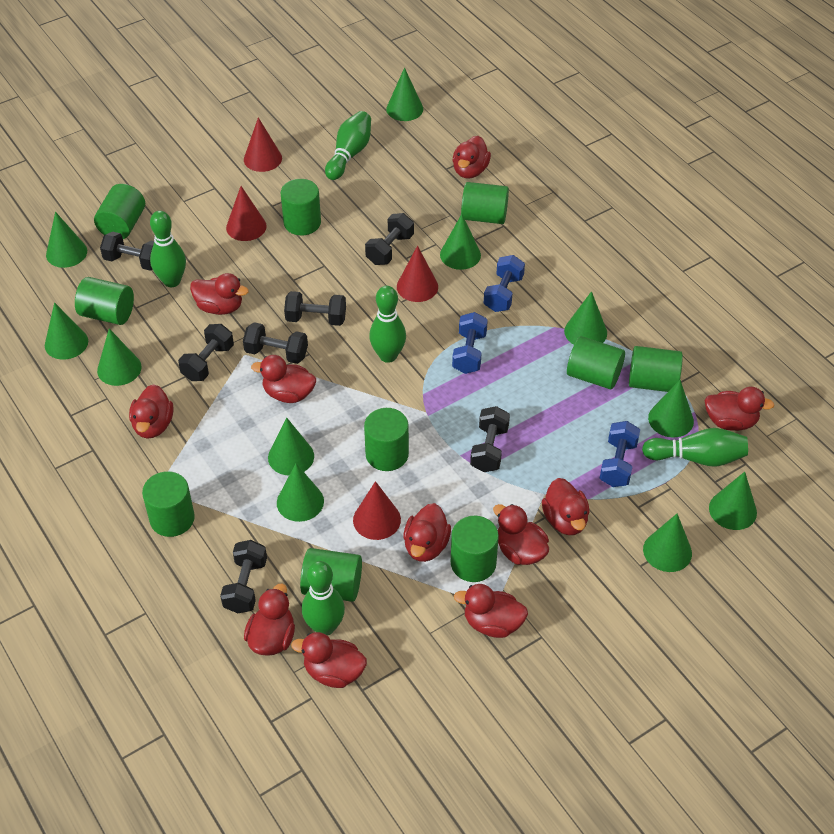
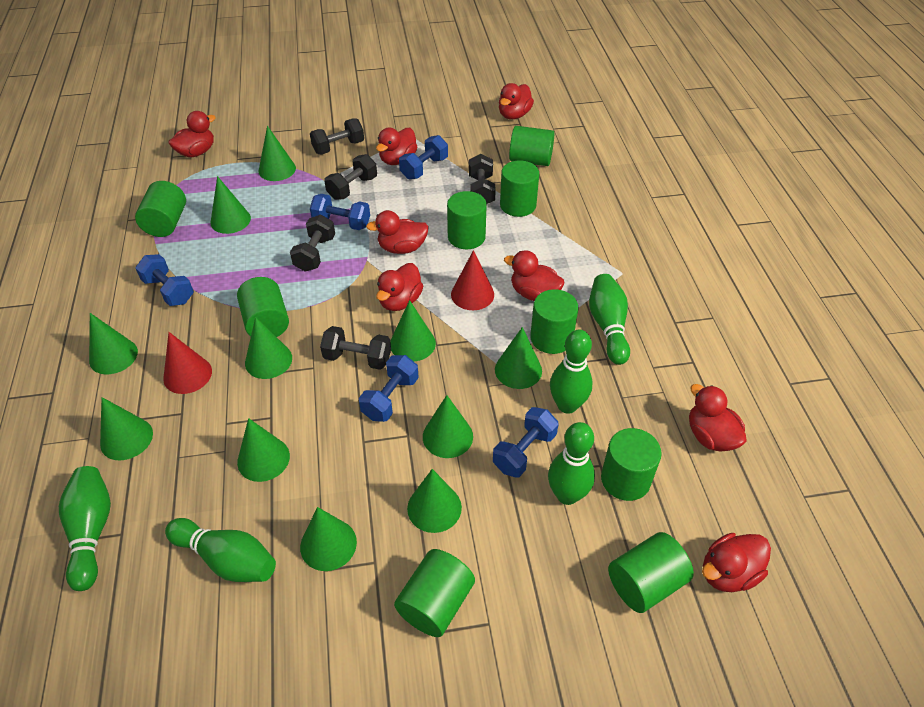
black dumbbell: 7 -> 5
blue dumbbell: 3 -> 5
green cylinder: 10 -> 9
red cone: 4 -> 2
red duck: 11 -> 8

